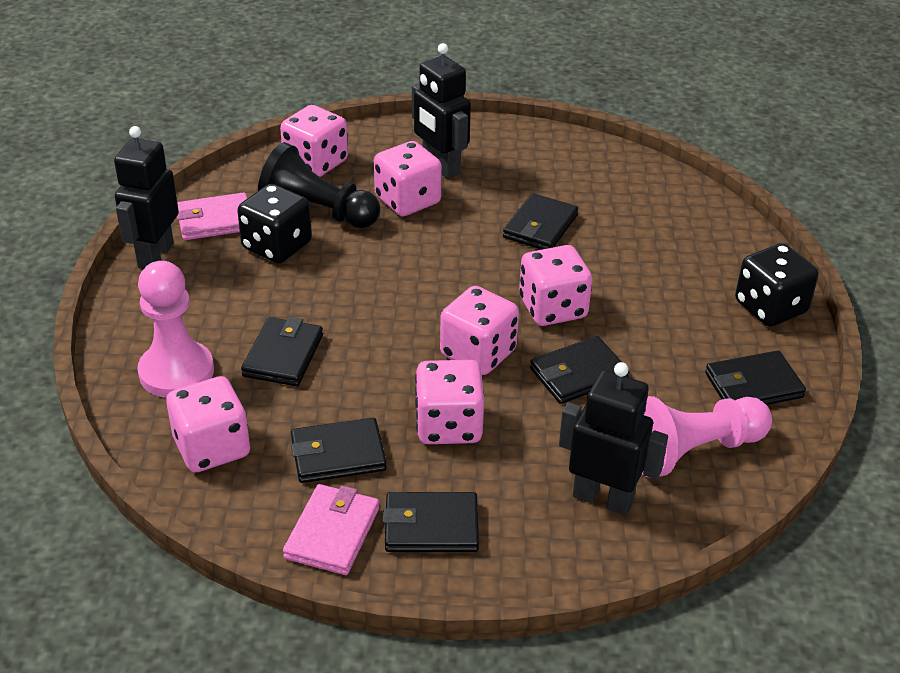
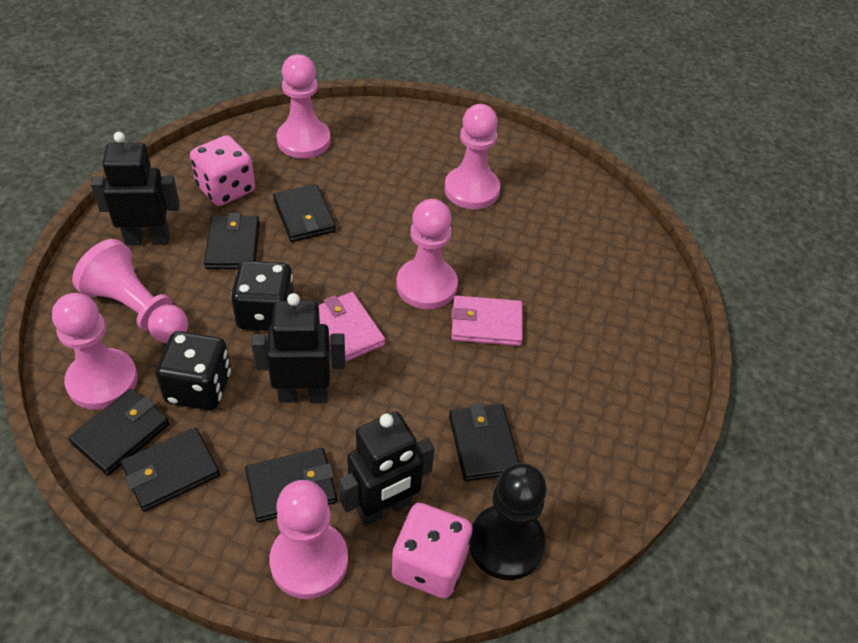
pink dice: 6 -> 2
pink pawn: 2 -> 6

